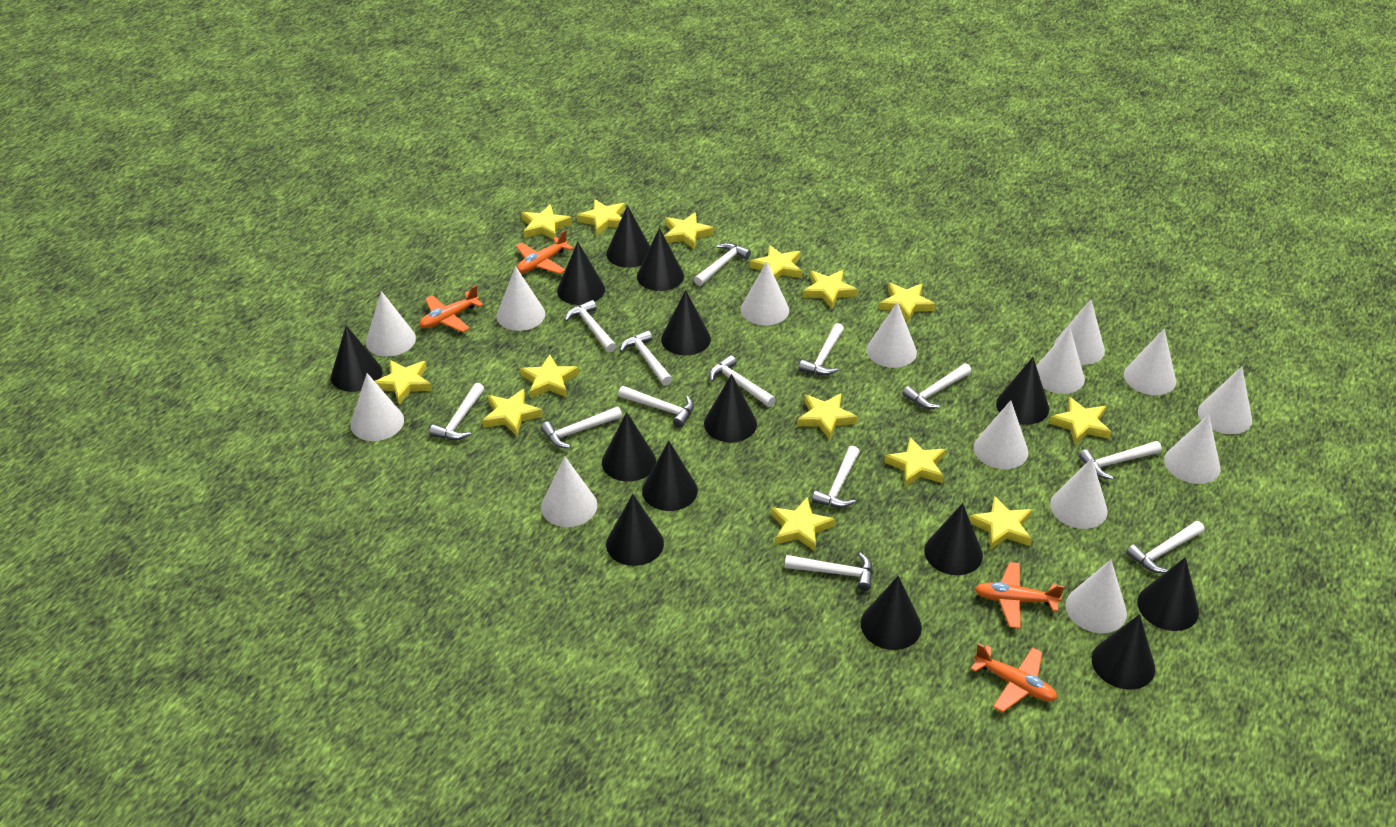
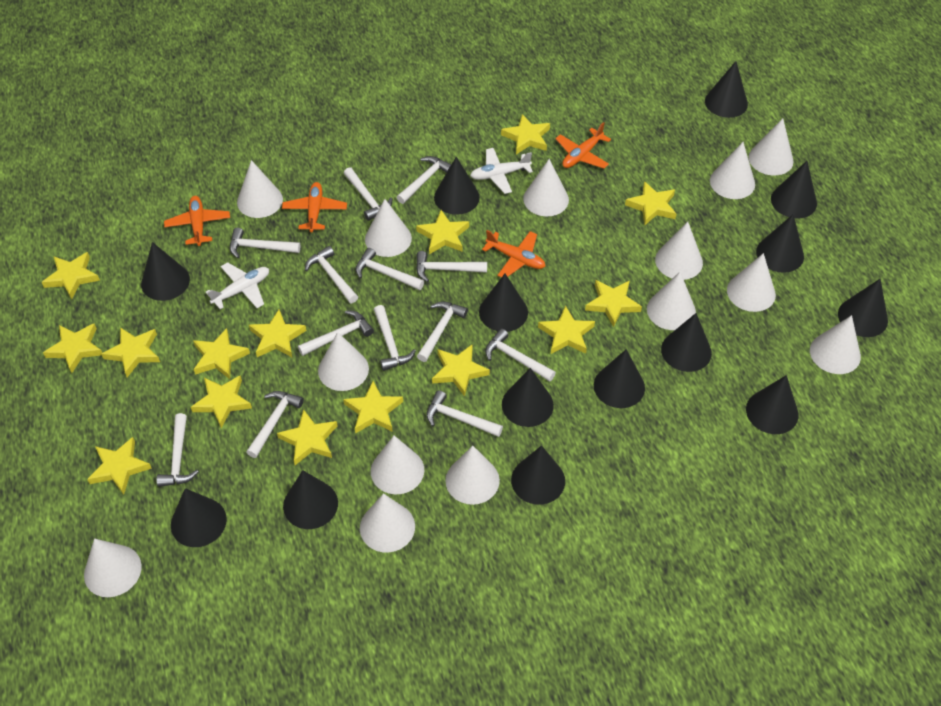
white plane: 0 -> 2
yellow star: 14 -> 15

